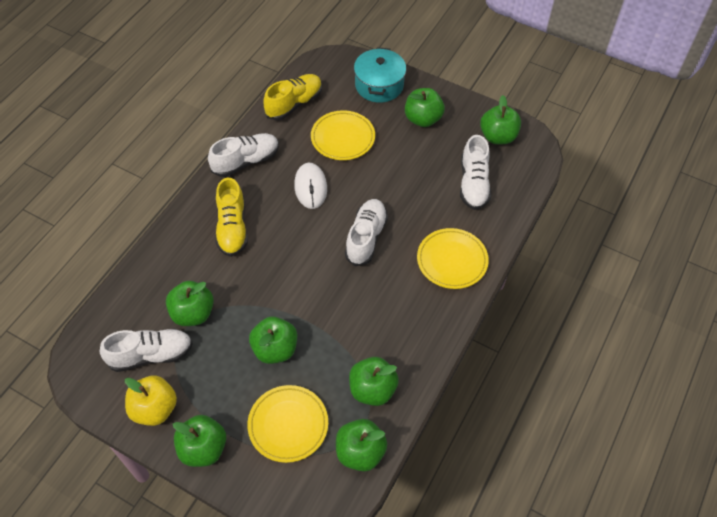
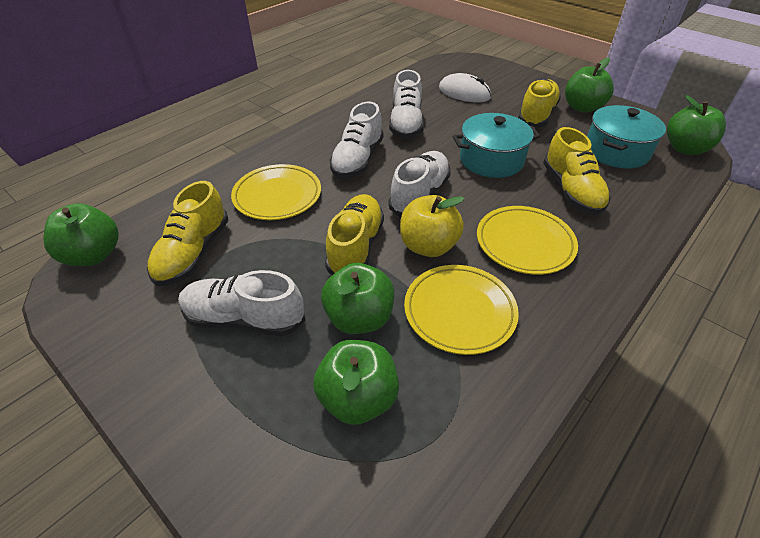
green apple: 7 -> 5
turquoise pot: 1 -> 2
yellow shoe: 2 -> 4

